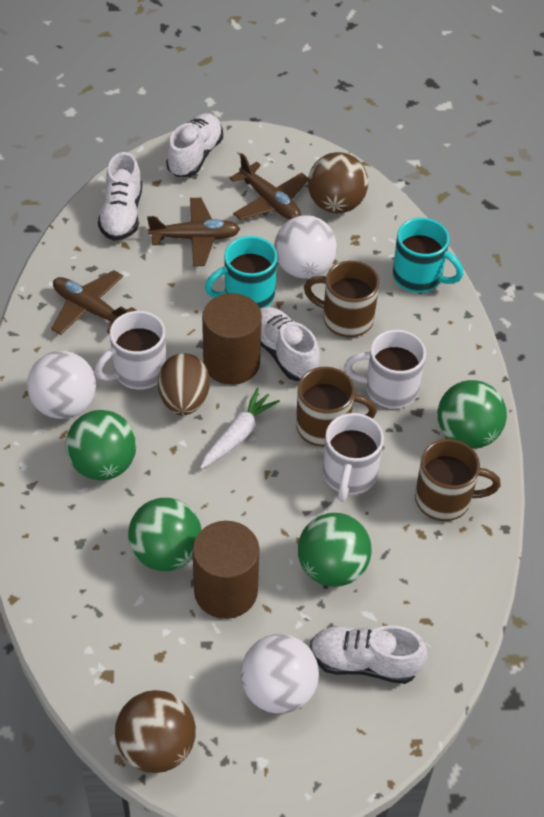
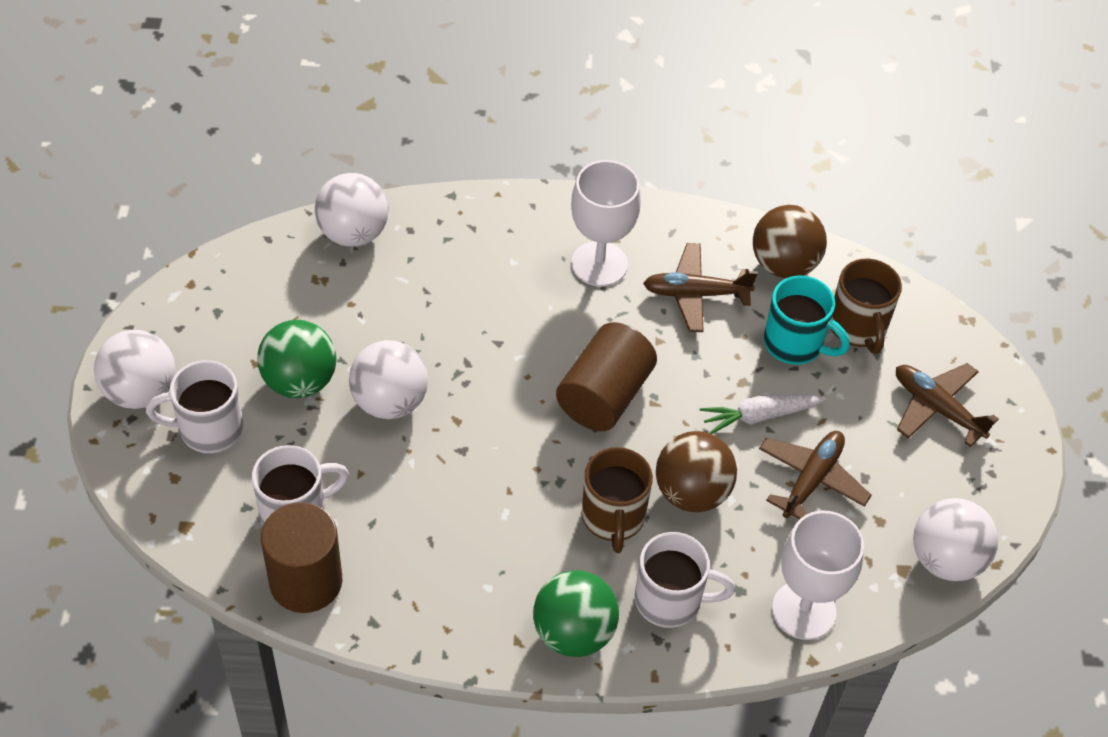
brown egg: 1 -> 0
brown mug: 3 -> 2
green ball: 4 -> 2
turquoise mug: 2 -> 1
white ball: 3 -> 4
white goblet: 0 -> 2
white shoe: 4 -> 0

